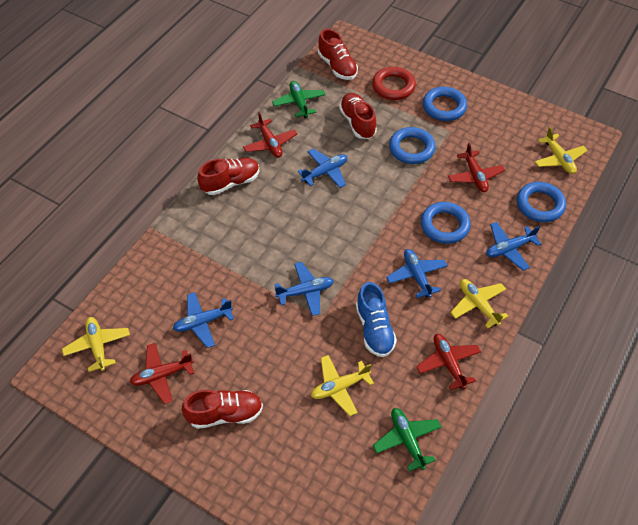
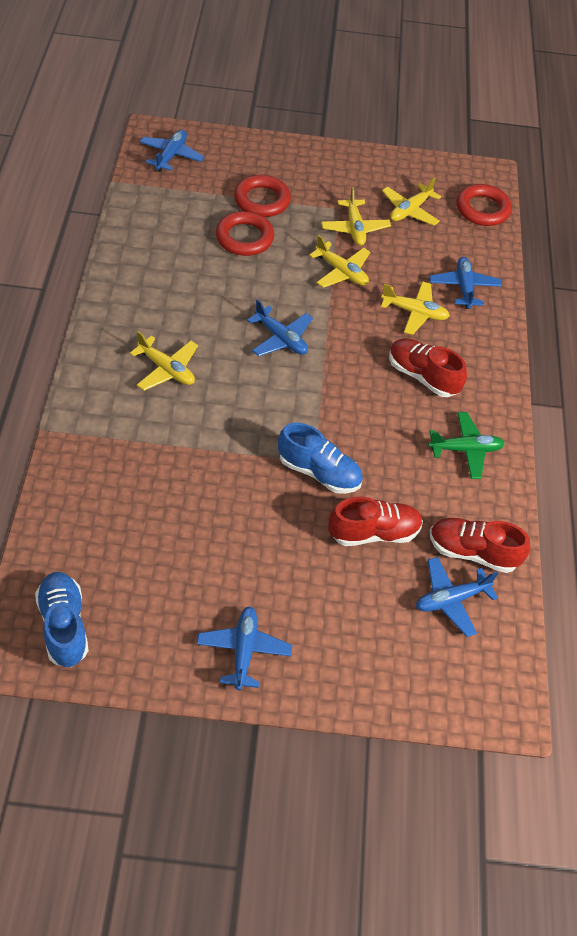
blue ring: 4 -> 0
blue shoe: 1 -> 2
green plane: 2 -> 1
red plane: 4 -> 0
red ring: 1 -> 3
red shoe: 4 -> 3
yellow plane: 4 -> 5

